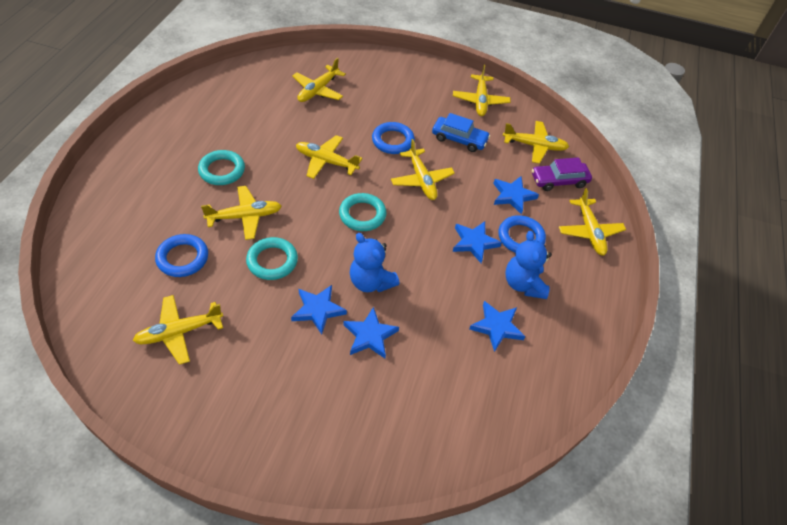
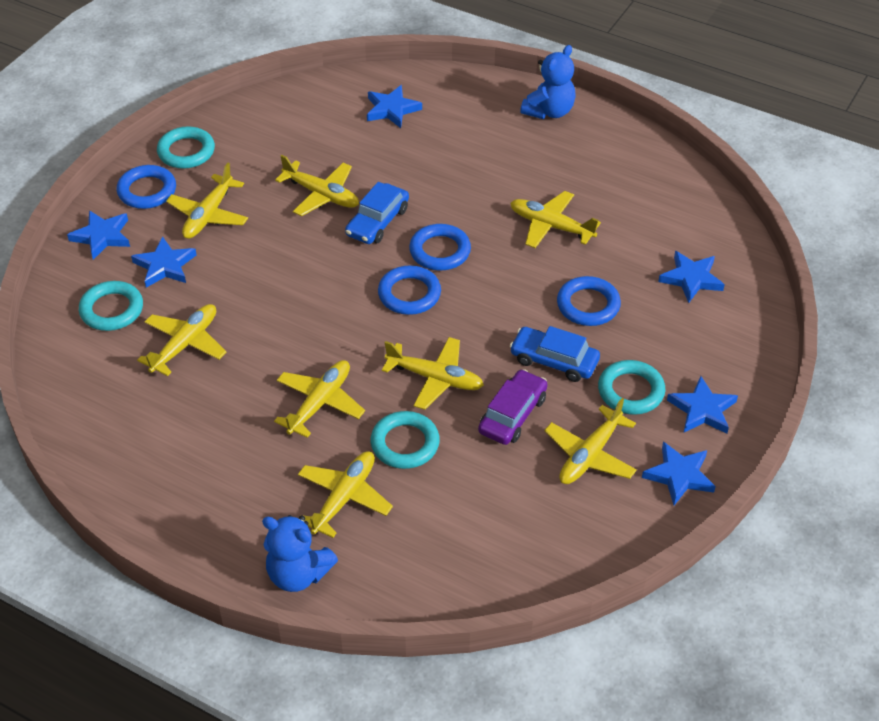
blue car: 1 -> 2
blue ring: 3 -> 4
blue star: 5 -> 6
turquoise ring: 3 -> 4

